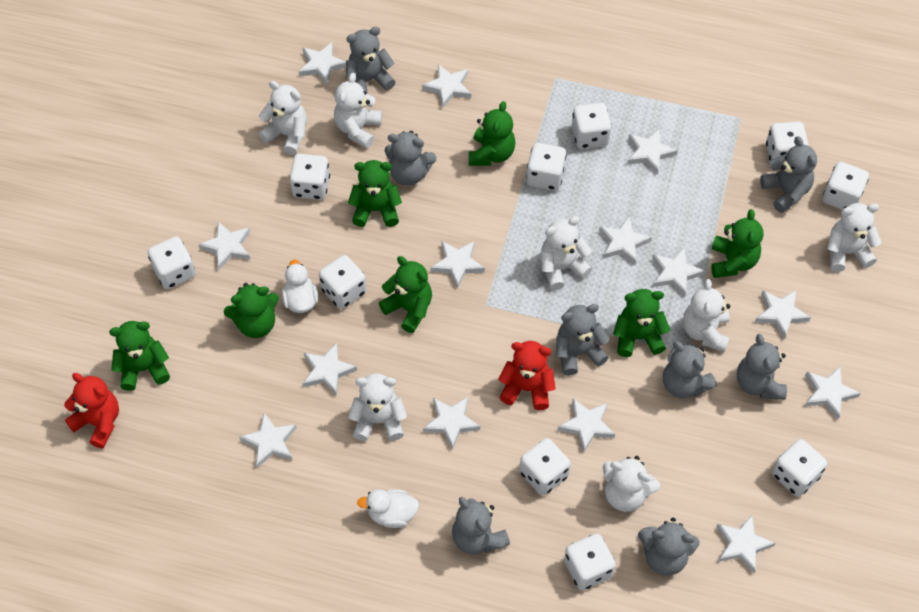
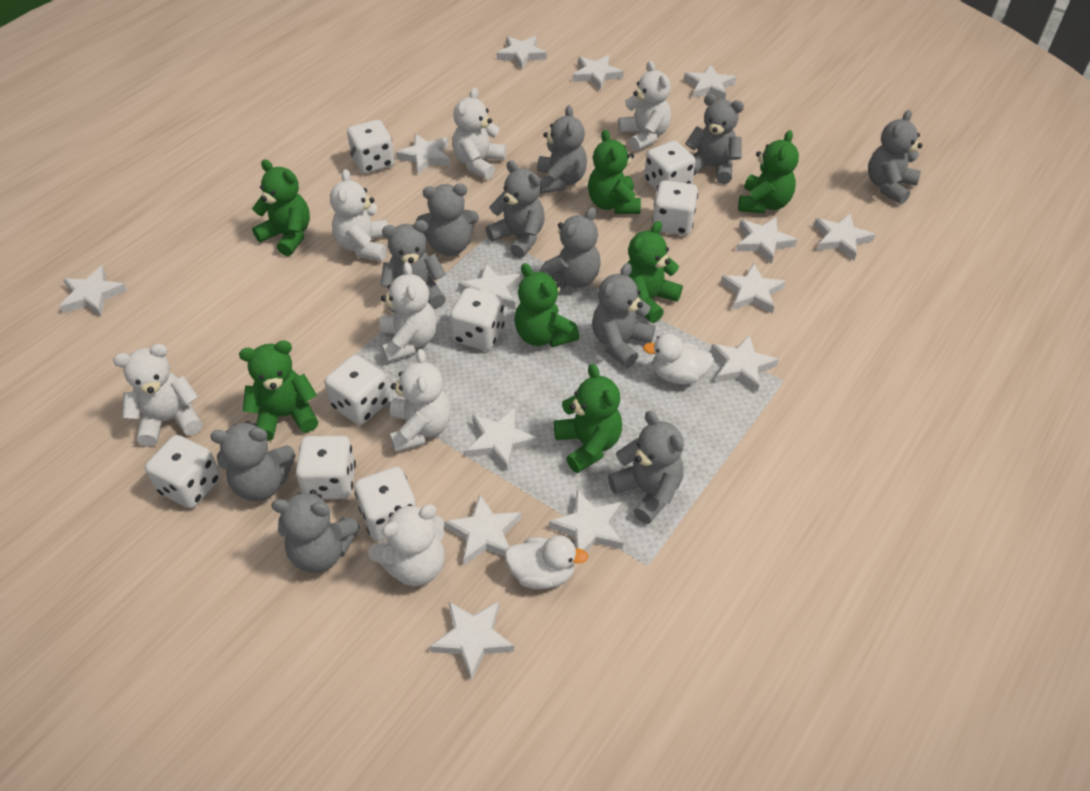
grey teddy bear: 8 -> 11
red teddy bear: 2 -> 0
white dice: 10 -> 8

